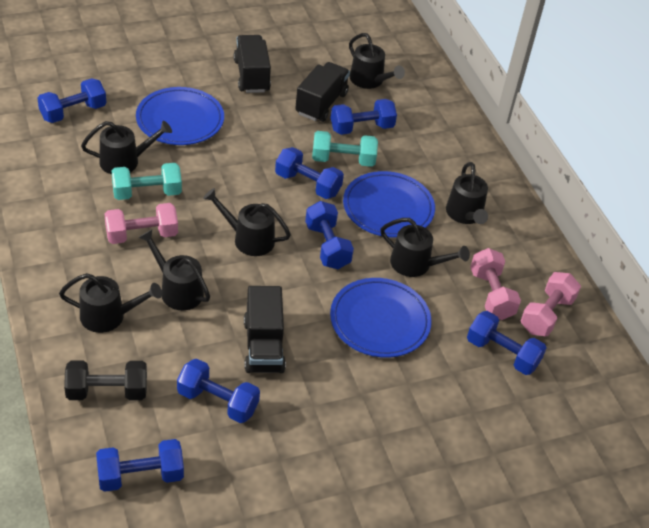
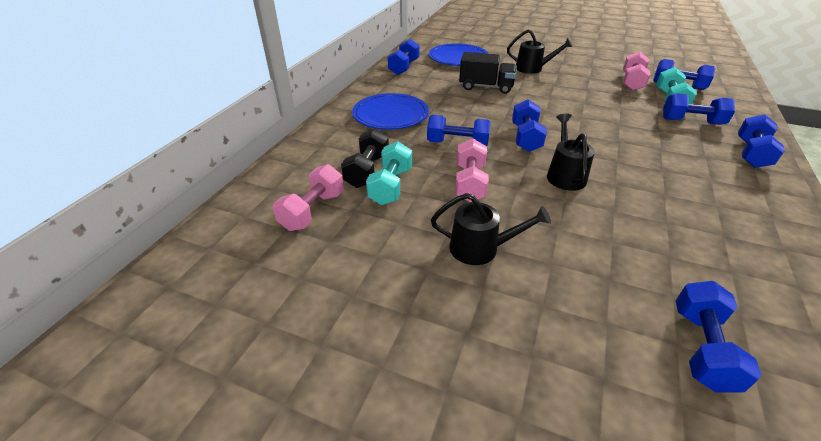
black truck: 3 -> 1
black watering can: 7 -> 3
blue plate: 3 -> 2

